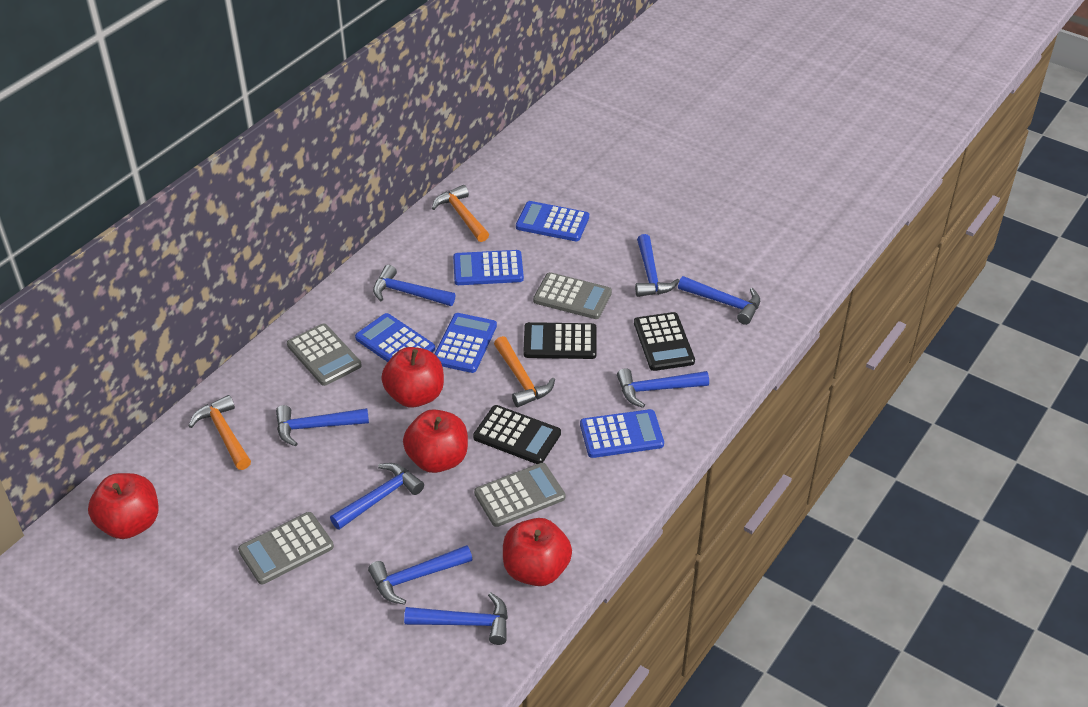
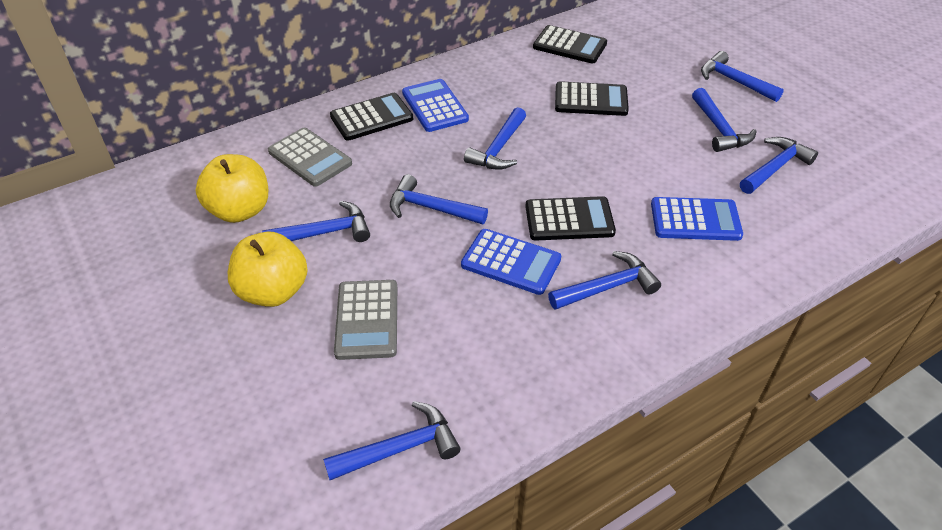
black calculator: 3 -> 4
blue calculator: 5 -> 3
grey calculator: 4 -> 2
orange hammer: 3 -> 0
red apple: 4 -> 0
yellow apple: 0 -> 2

